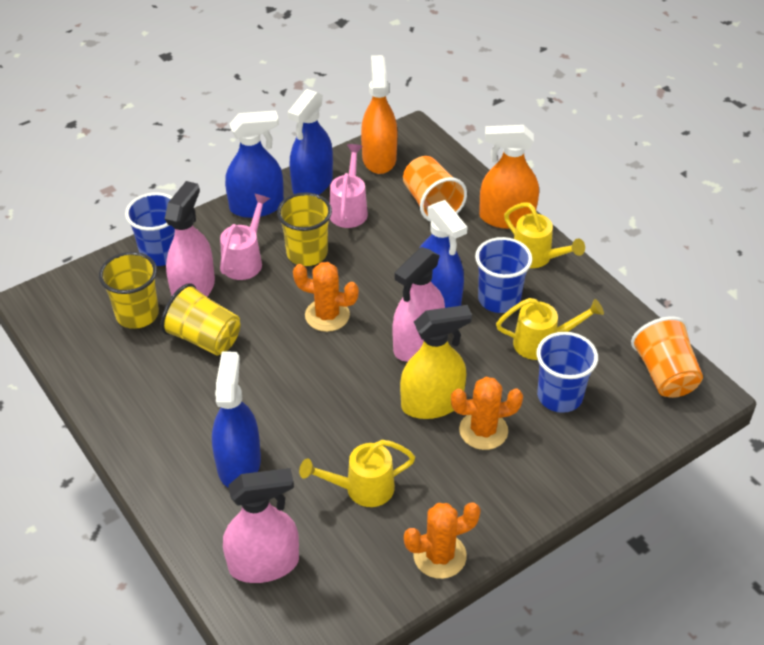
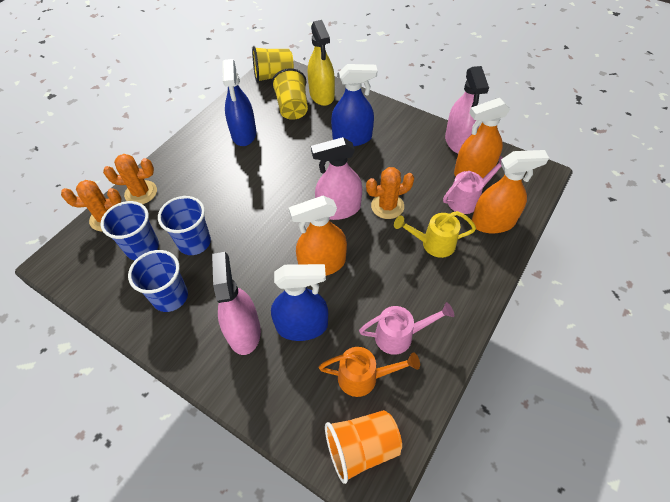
blue spray bottle: 4 -> 3
orange cup: 2 -> 1
orange spray bottle: 2 -> 3
orange watering can: 0 -> 1
yellow cup: 3 -> 2
yellow watering can: 3 -> 1

